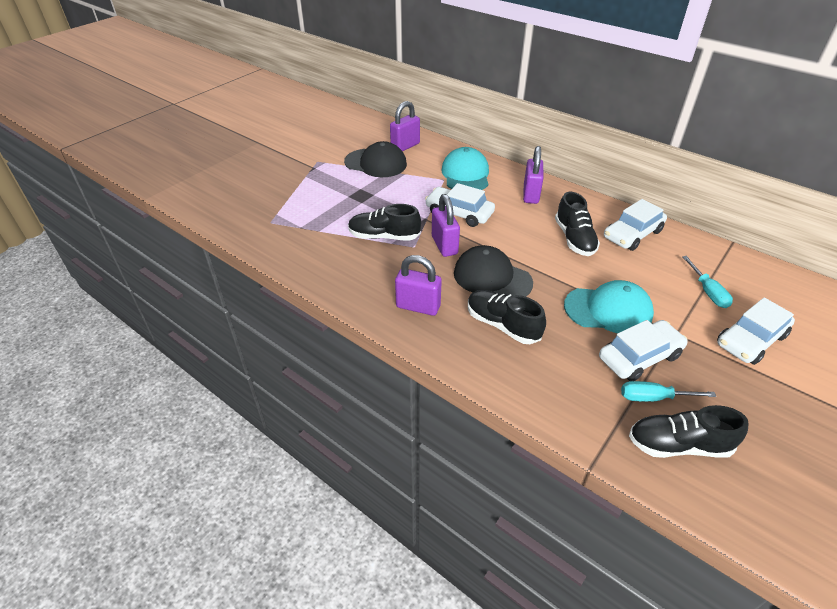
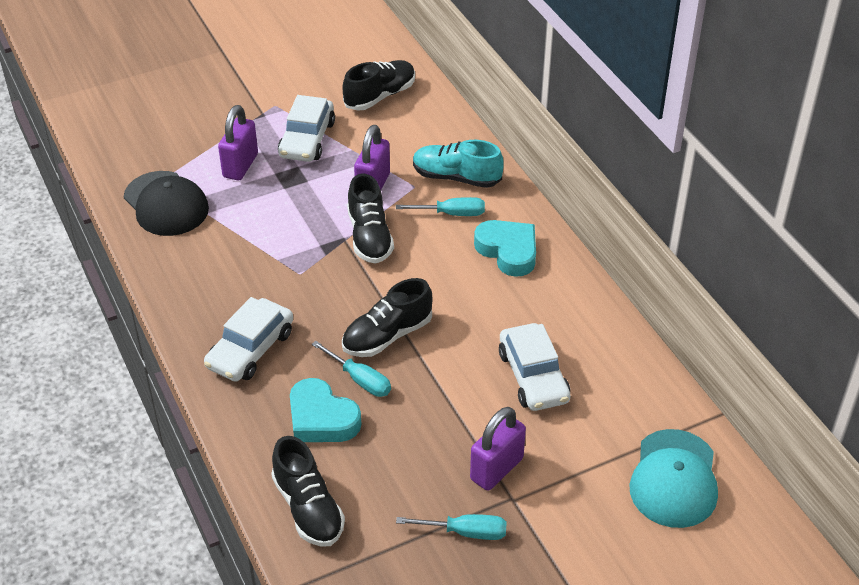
black cap: 2 -> 1
purple padlock: 4 -> 3
turquoise cap: 2 -> 1
turquoise heart: 0 -> 2
turquoise screwdriver: 2 -> 3
turquoise shoe: 0 -> 1
white car: 4 -> 3

